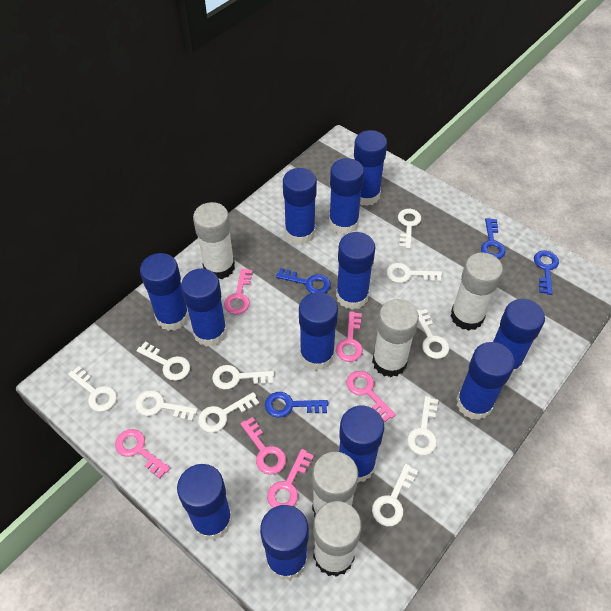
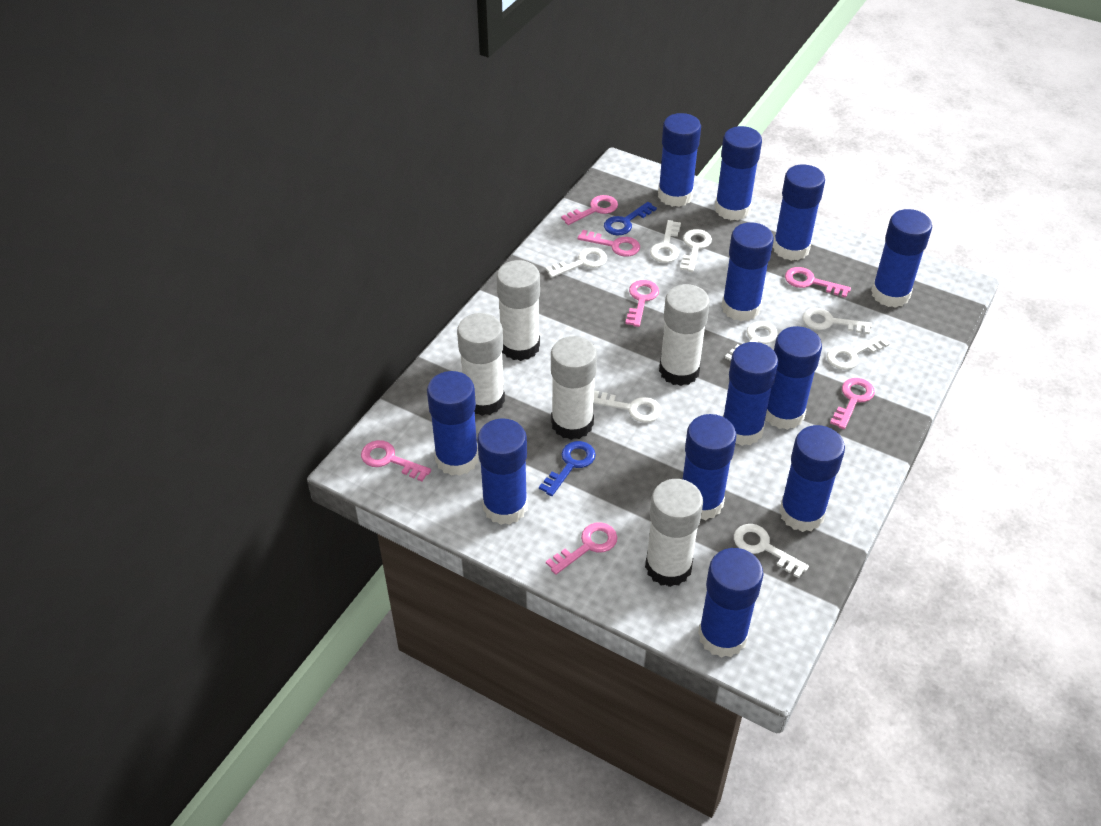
blue key: 4 -> 2
pink key: 6 -> 7
white key: 10 -> 8

